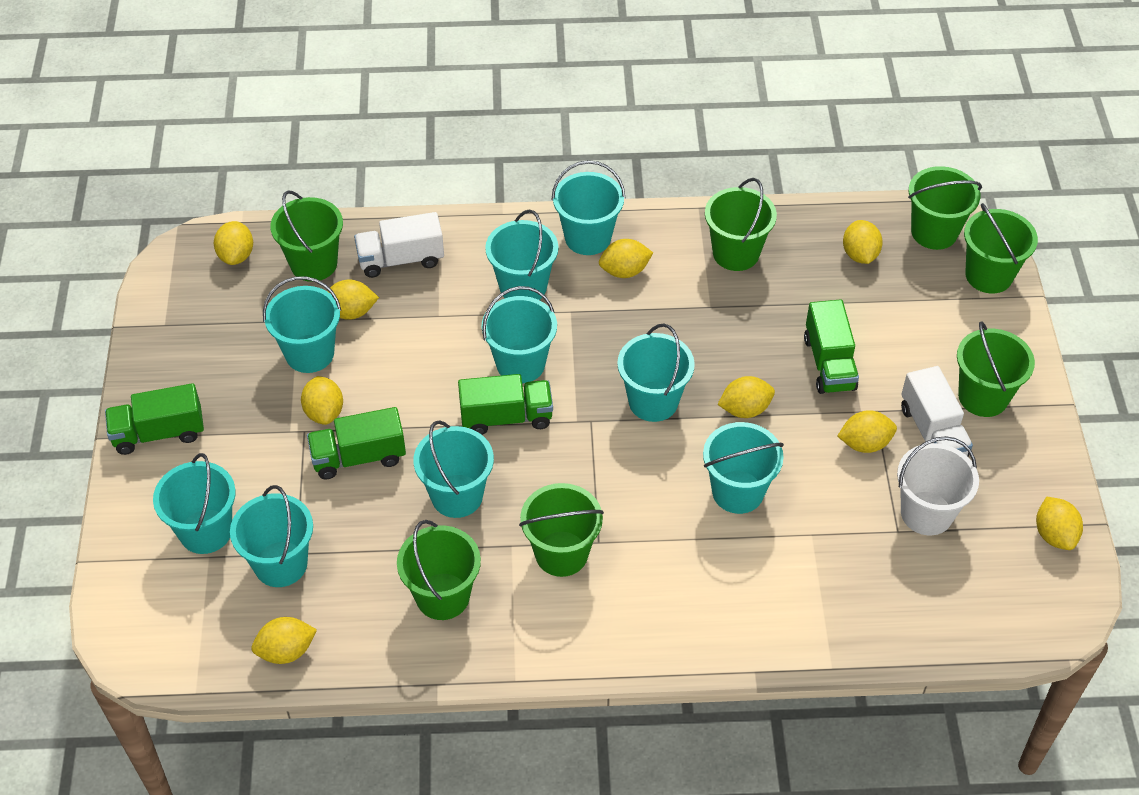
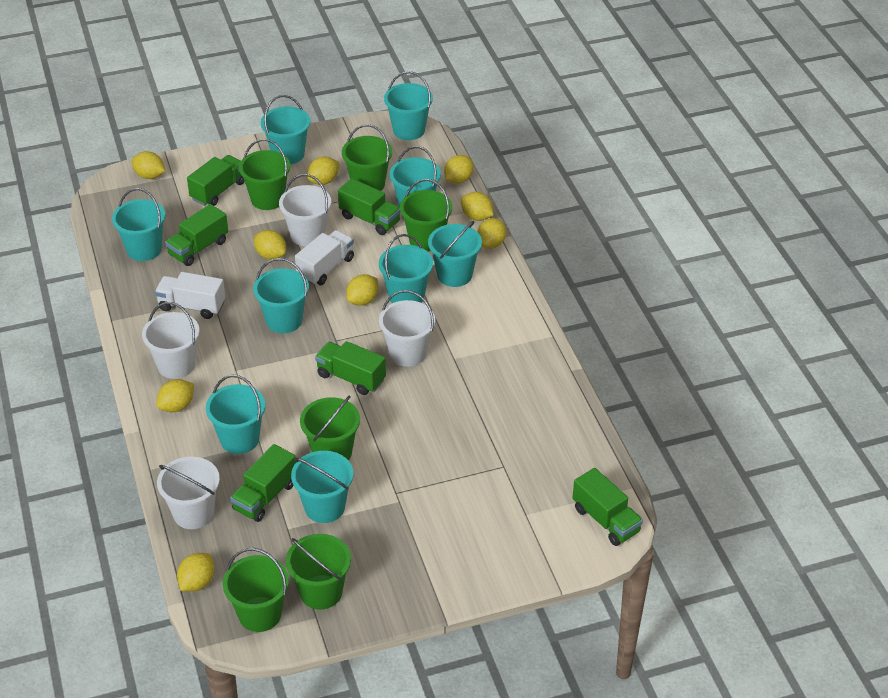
green bucket: 7 -> 6
green truck: 4 -> 6
white bucket: 1 -> 4

